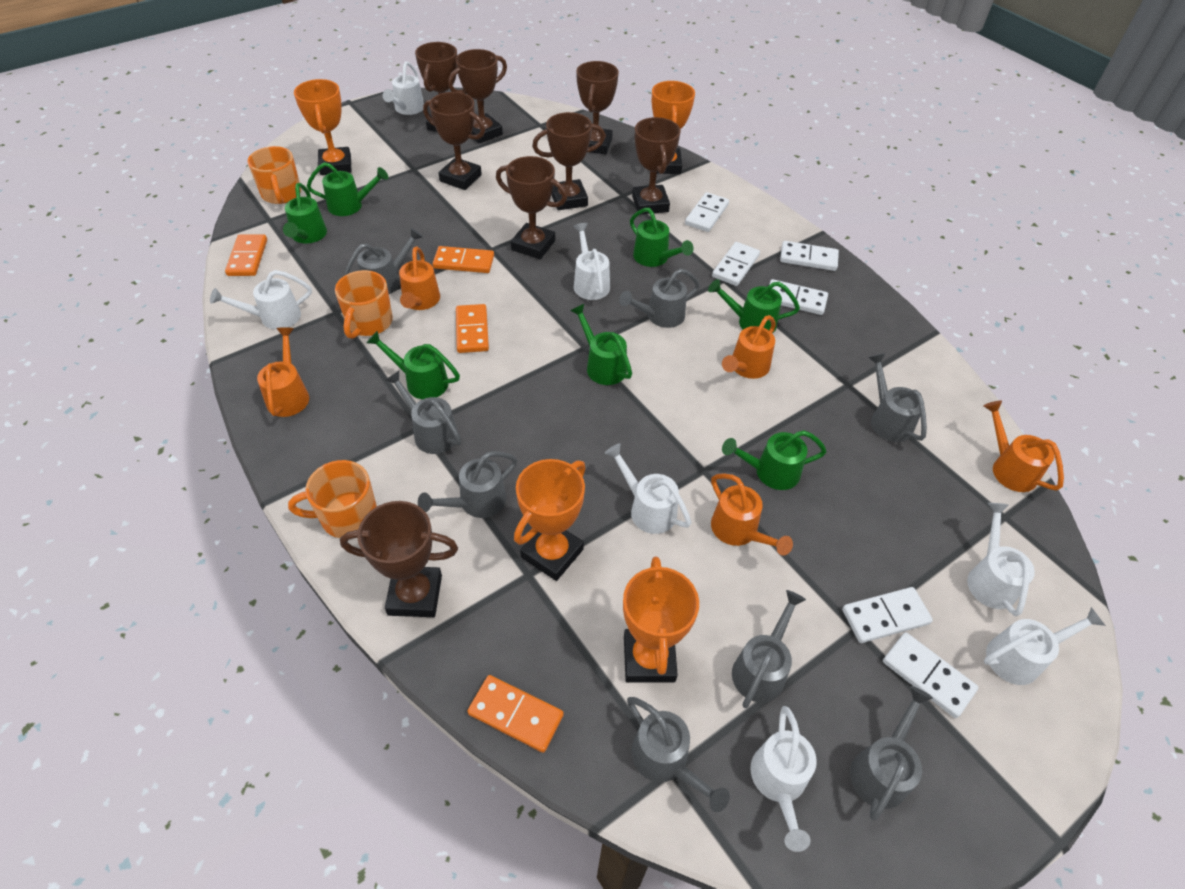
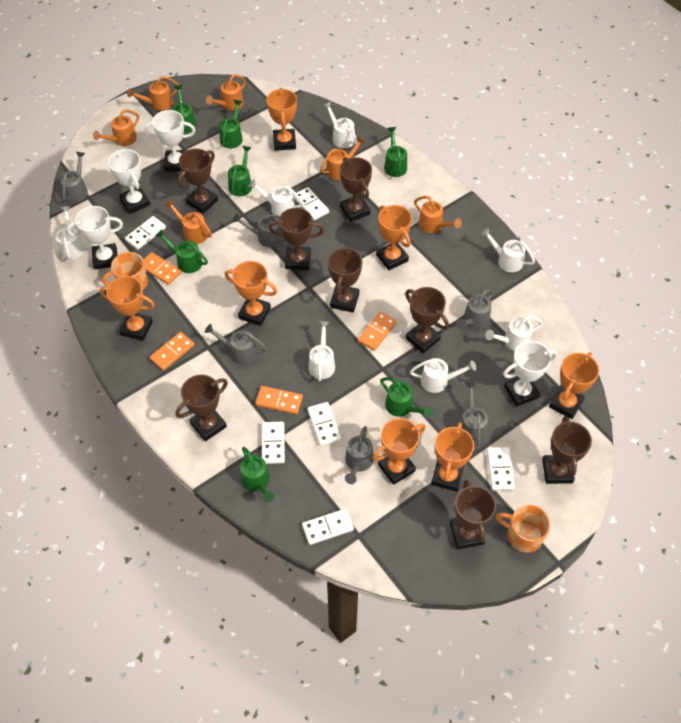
grey watering can: 8 -> 6
orange mug: 3 -> 2
orange trophy: 4 -> 7
orange watering can: 5 -> 6
white trophy: 0 -> 4

